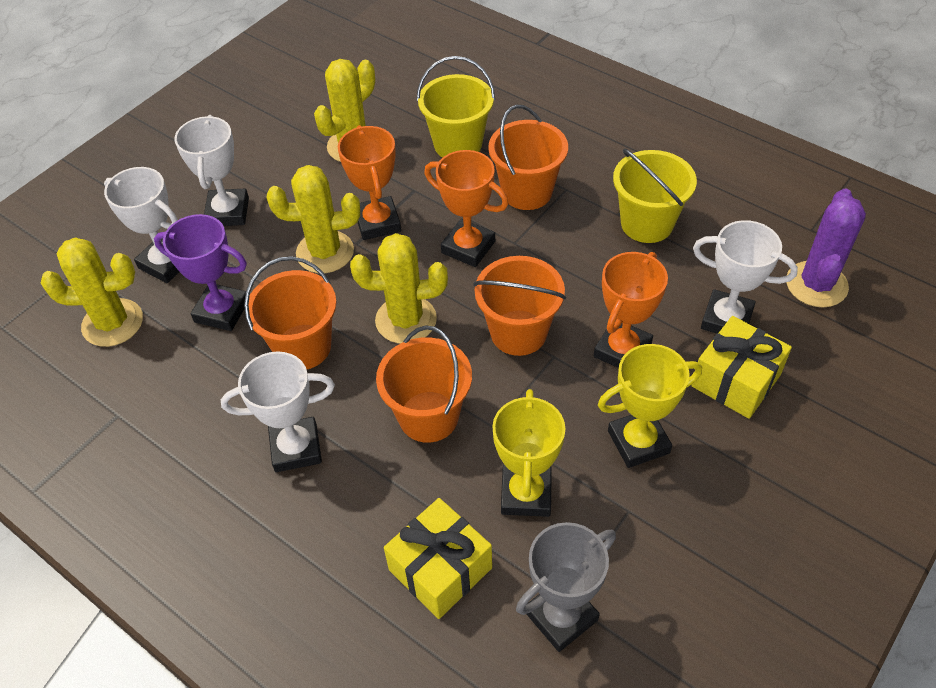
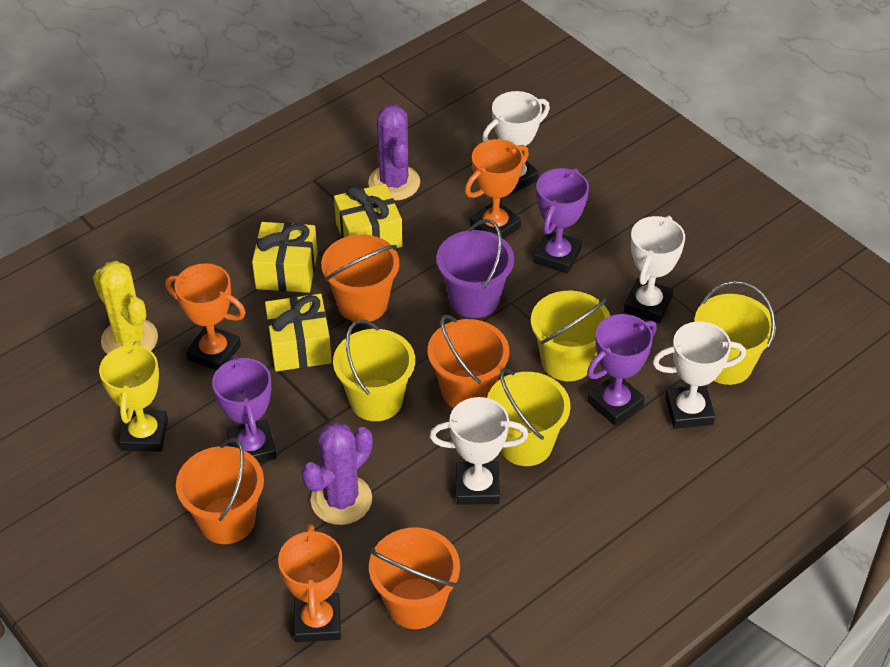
grey trophy: 1 -> 0
purple bucket: 0 -> 1
purple cactus: 1 -> 2
purple trophy: 1 -> 3
yellow bucket: 2 -> 4
yellow cactus: 4 -> 1
yellow gift: 2 -> 3
yellow trophy: 2 -> 1

